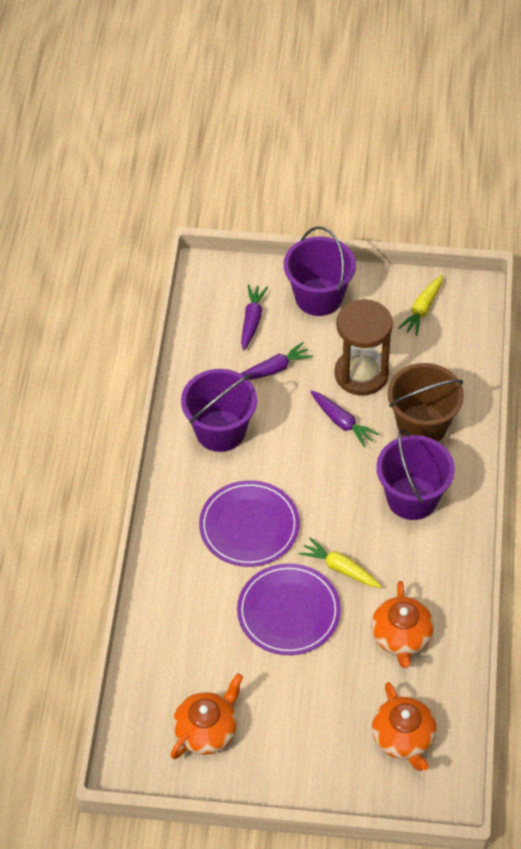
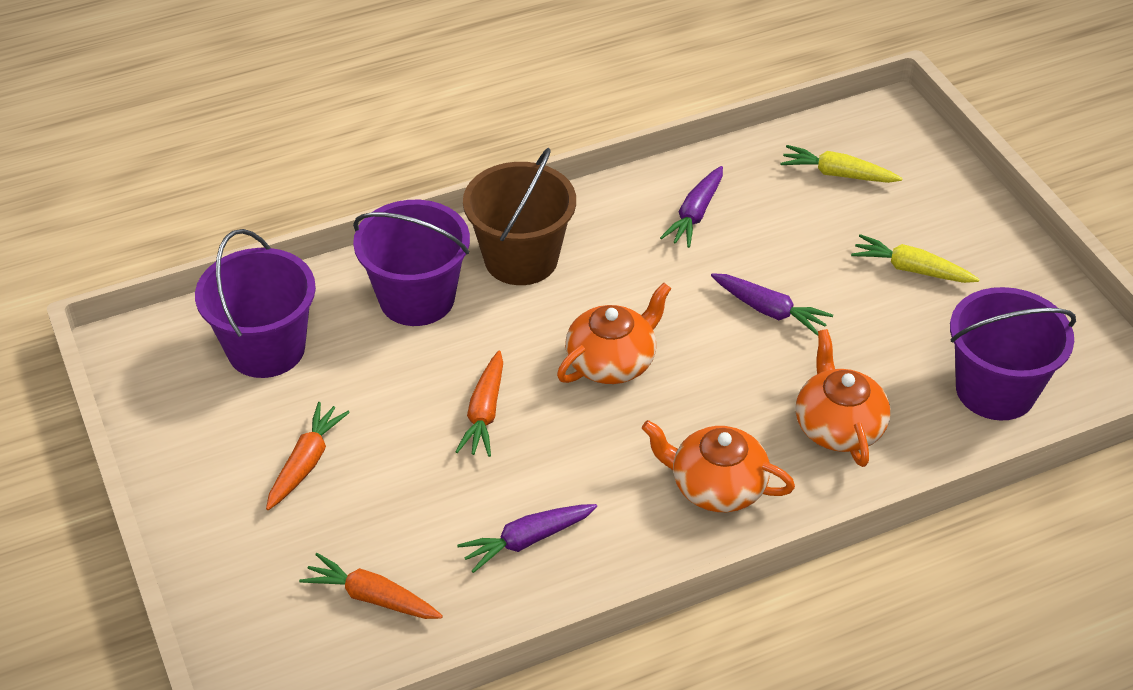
brown hourglass: 1 -> 0
orange carrot: 0 -> 3
purple plate: 2 -> 0

